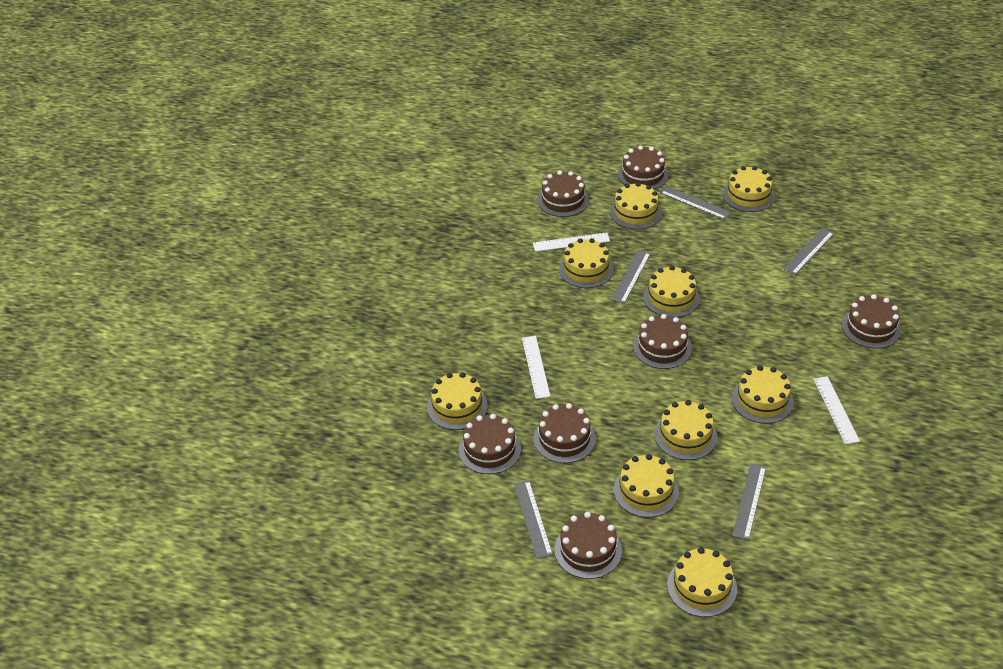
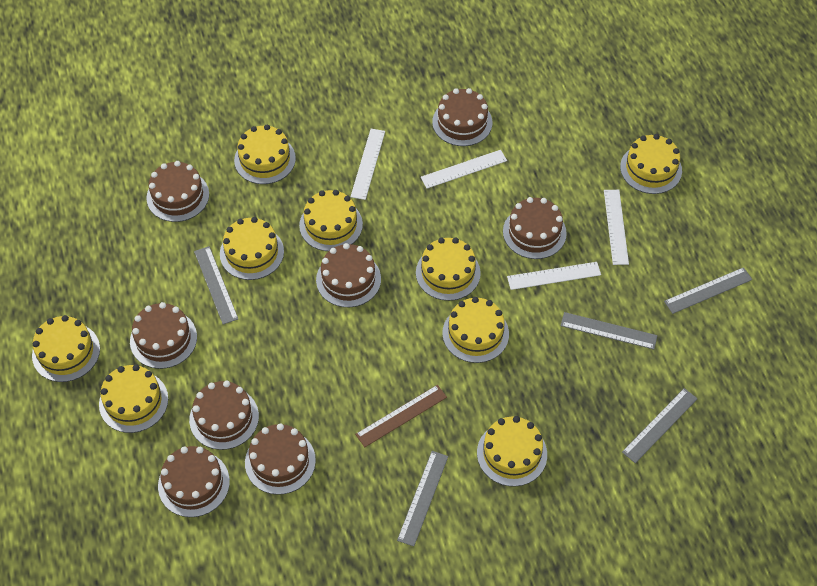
brown cake: 7 -> 8
brown ruler: 0 -> 1
white ruler: 3 -> 4

